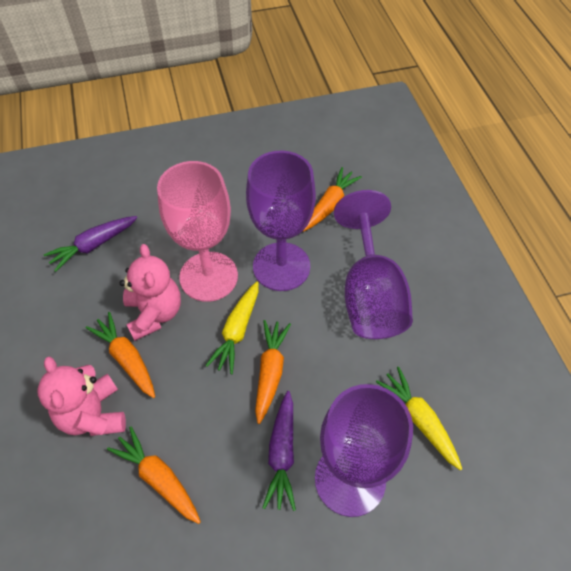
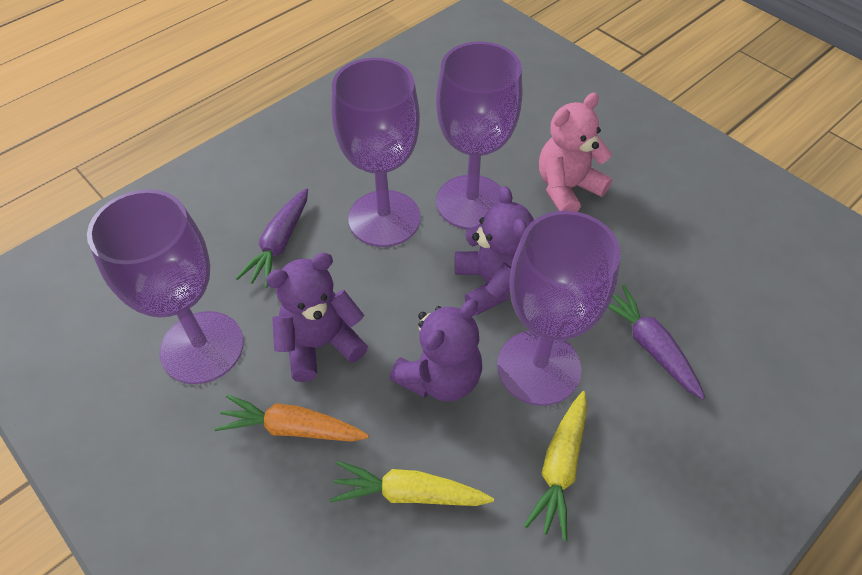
orange carrot: 4 -> 1
pink goblet: 1 -> 0
pink teddy bear: 2 -> 1
purple goblet: 3 -> 4
purple teddy bear: 0 -> 3

